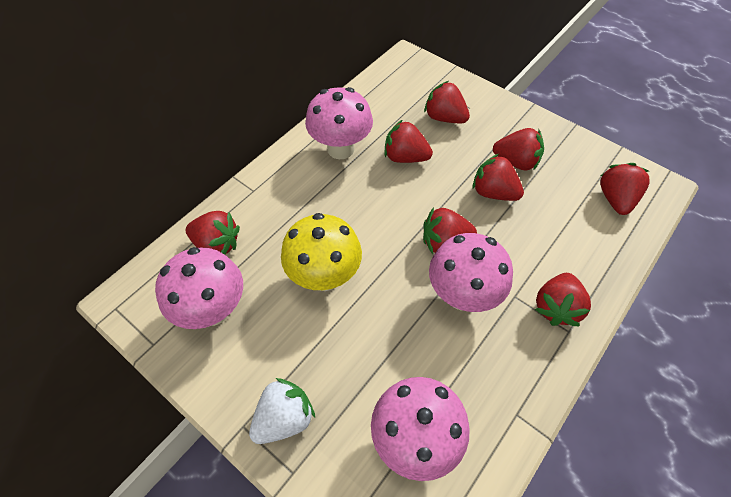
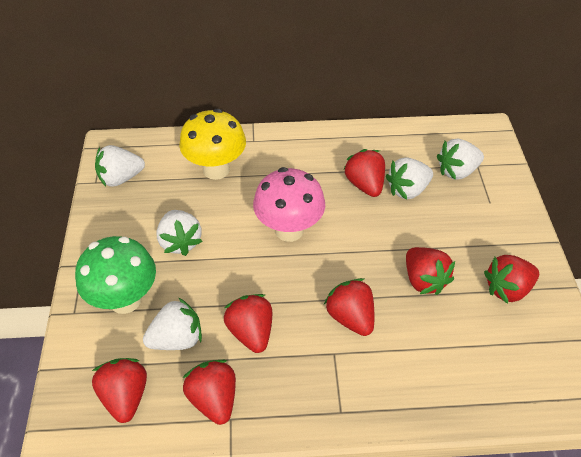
green mushroom: 0 -> 1
pink mushroom: 4 -> 1
red strawberry: 8 -> 7
white strawberry: 1 -> 5

